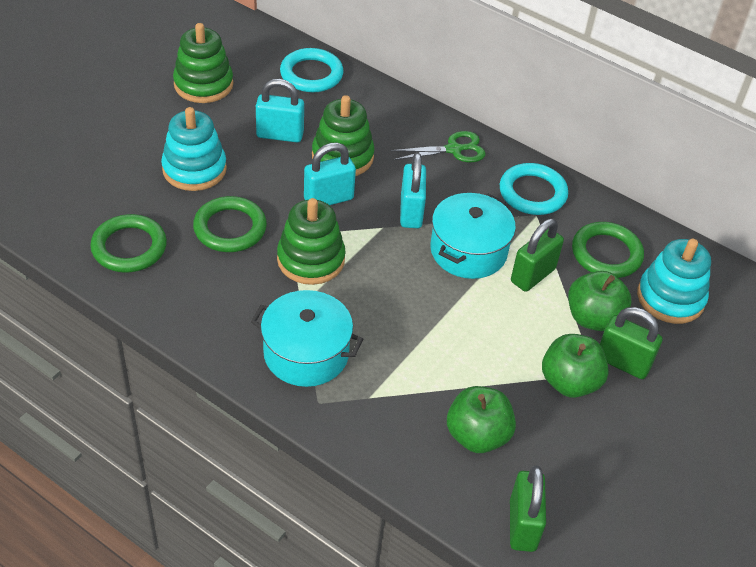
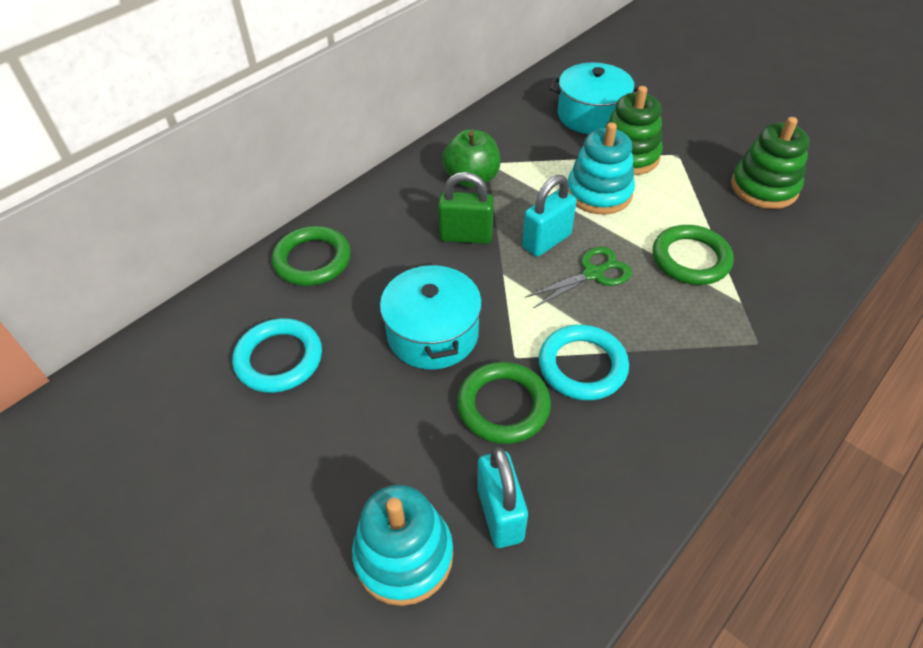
green apple: 3 -> 1
green padlock: 3 -> 1
green stacking toy: 3 -> 2
turquoise padlock: 3 -> 2

